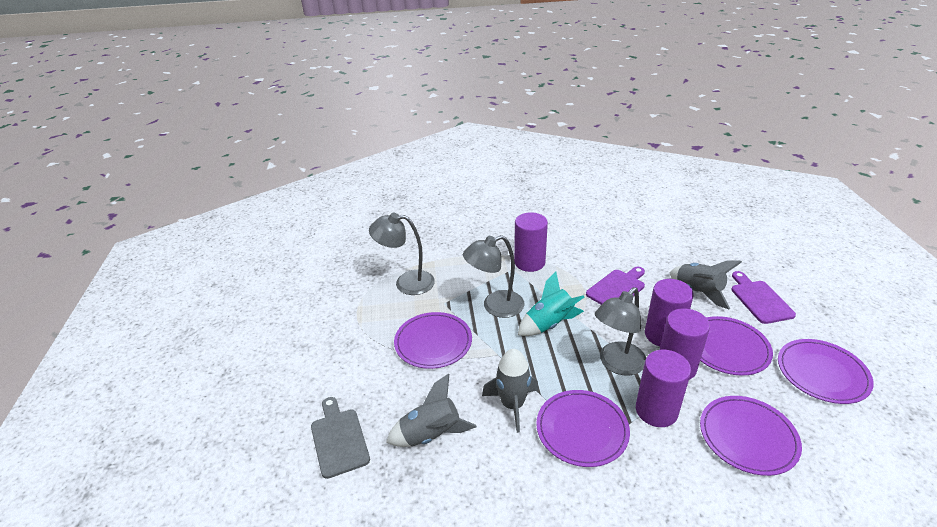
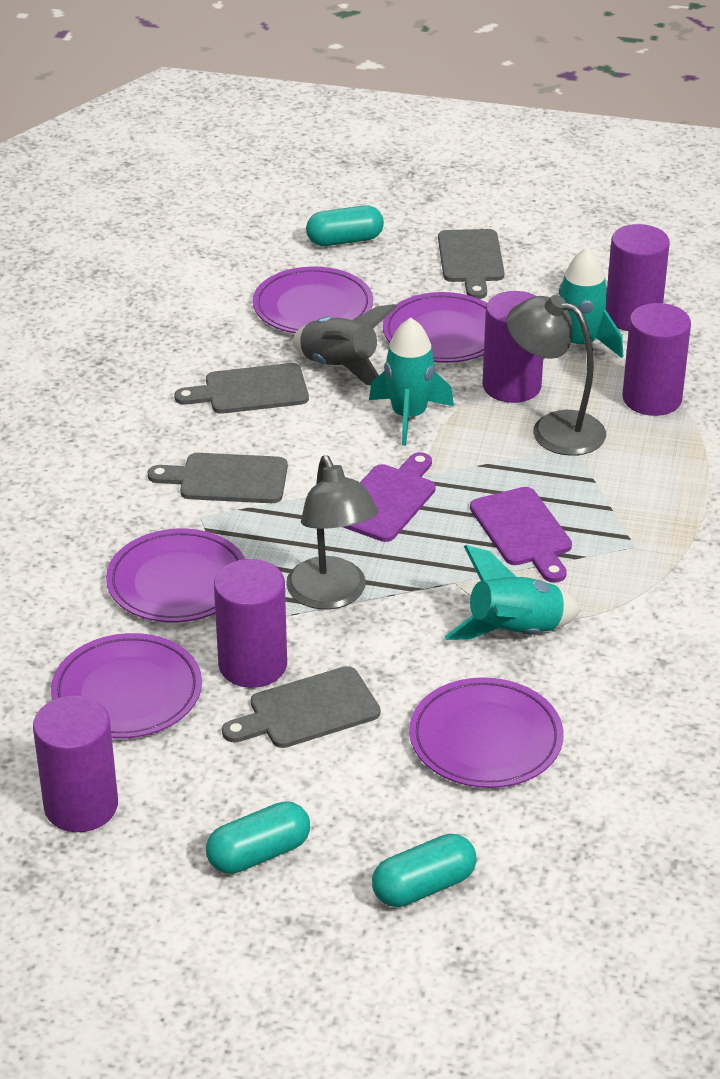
grey cutting board: 1 -> 4
grey lamp: 3 -> 2
grey rocket: 3 -> 1
purple cylinder: 4 -> 5
turquoise capsule: 0 -> 3
turquoise rocket: 1 -> 3

